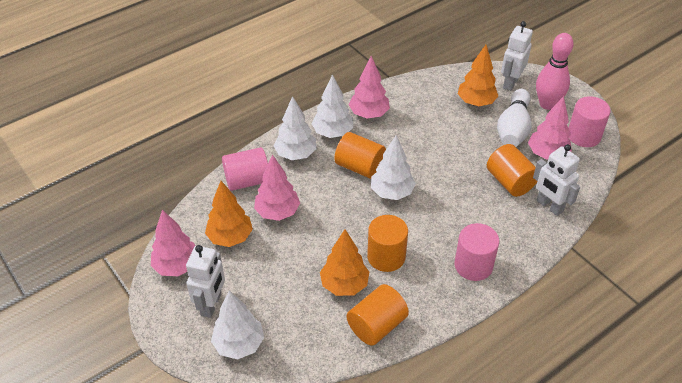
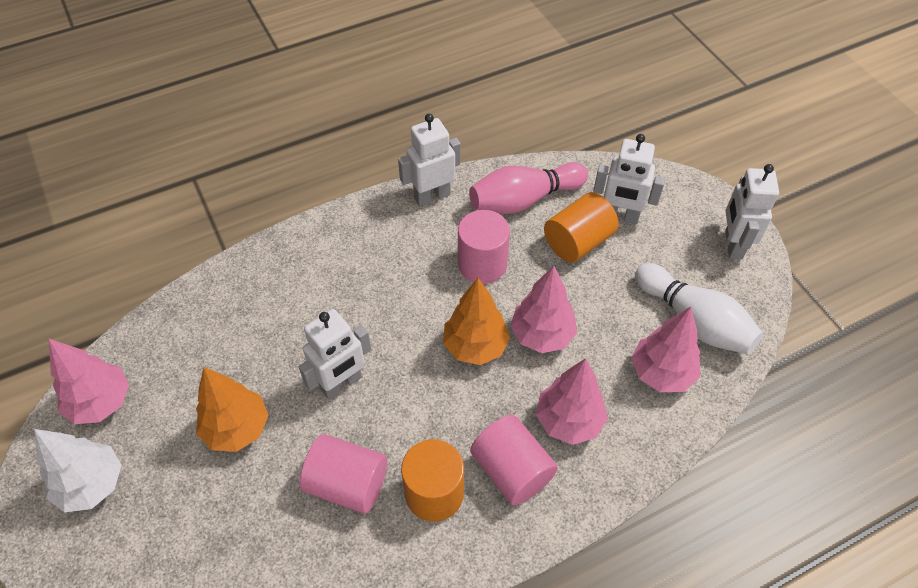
orange cylinder: 4 -> 2
orange tree: 3 -> 2
white robot: 3 -> 4
white tree: 4 -> 1

